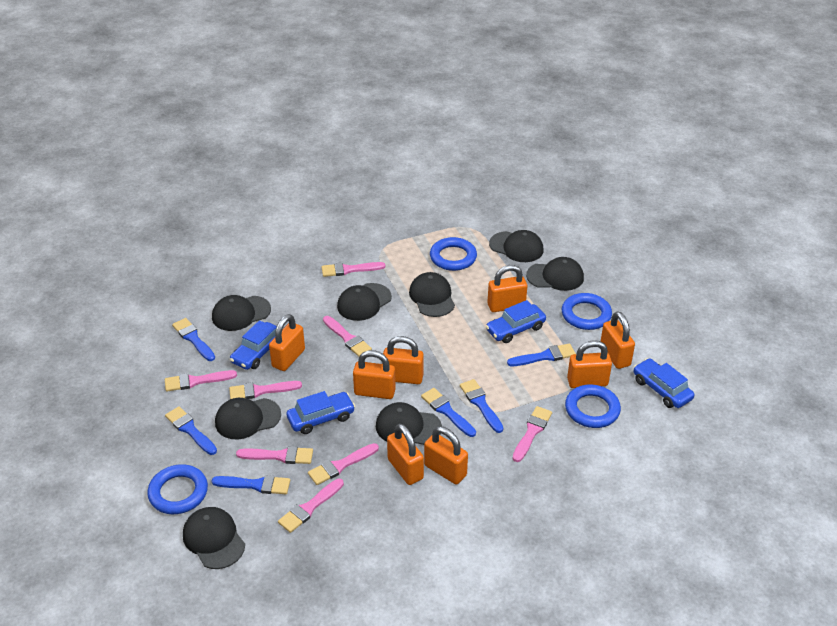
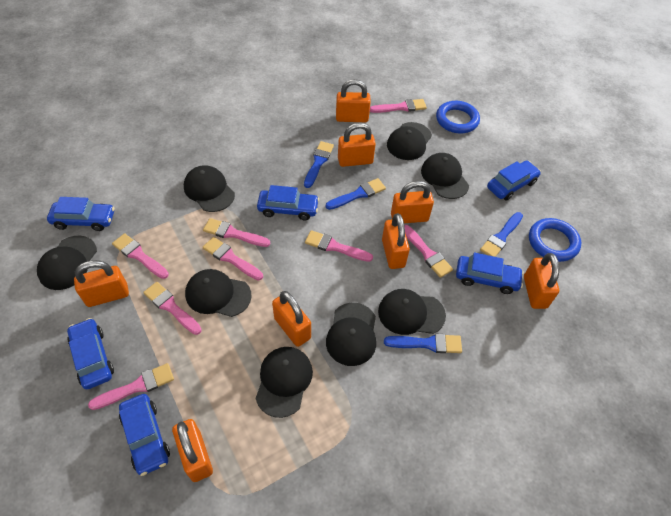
blue brush: 6 -> 4
blue car: 4 -> 6
blue ring: 4 -> 2

